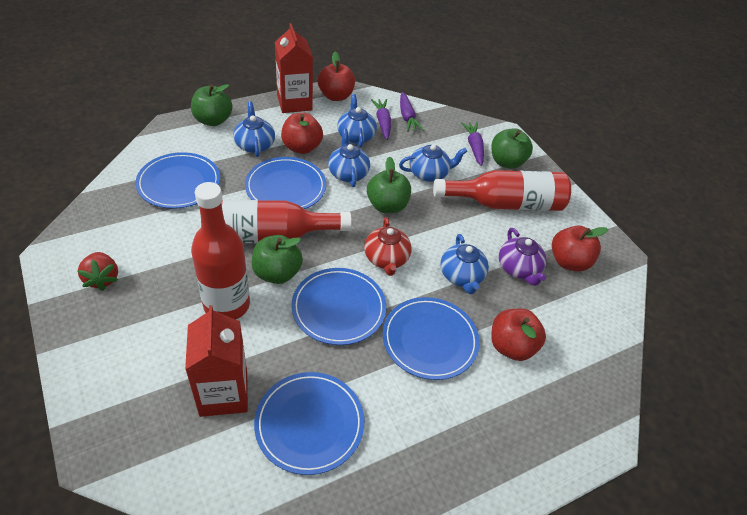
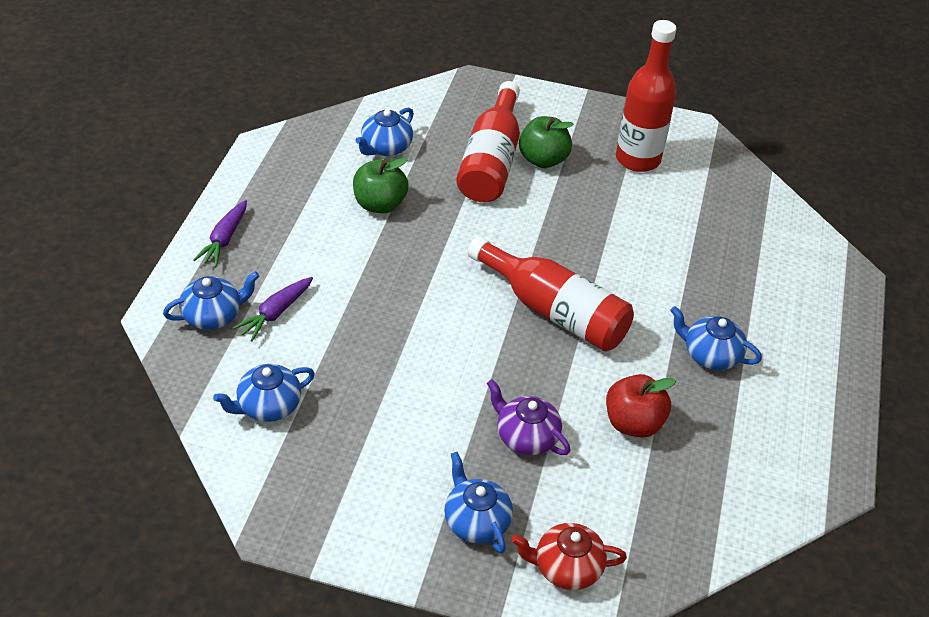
blue plate: 5 -> 0
green apple: 4 -> 2
purple carrot: 3 -> 2
red apple: 4 -> 1
red carton: 2 -> 0
red strawberry: 1 -> 0

